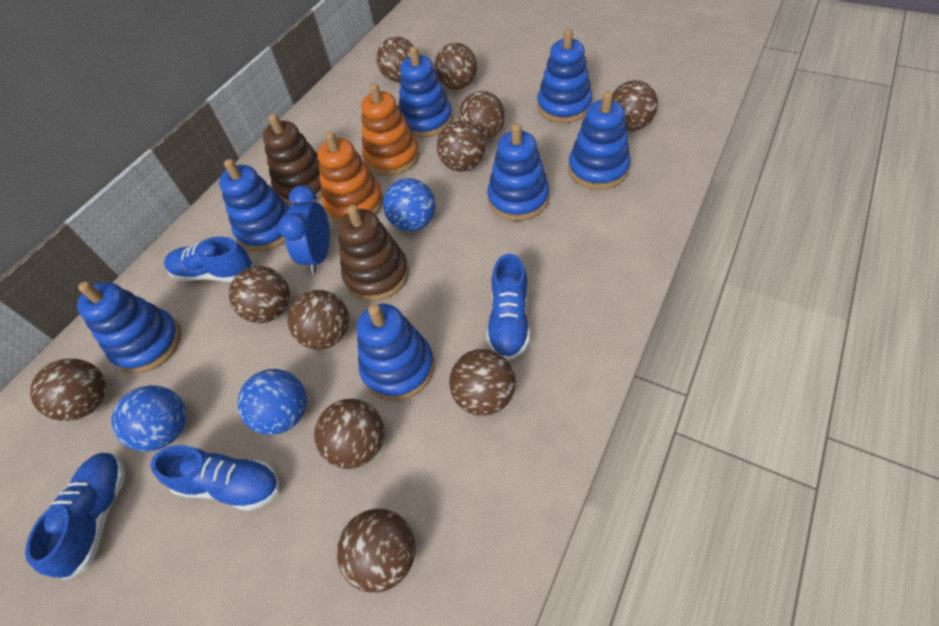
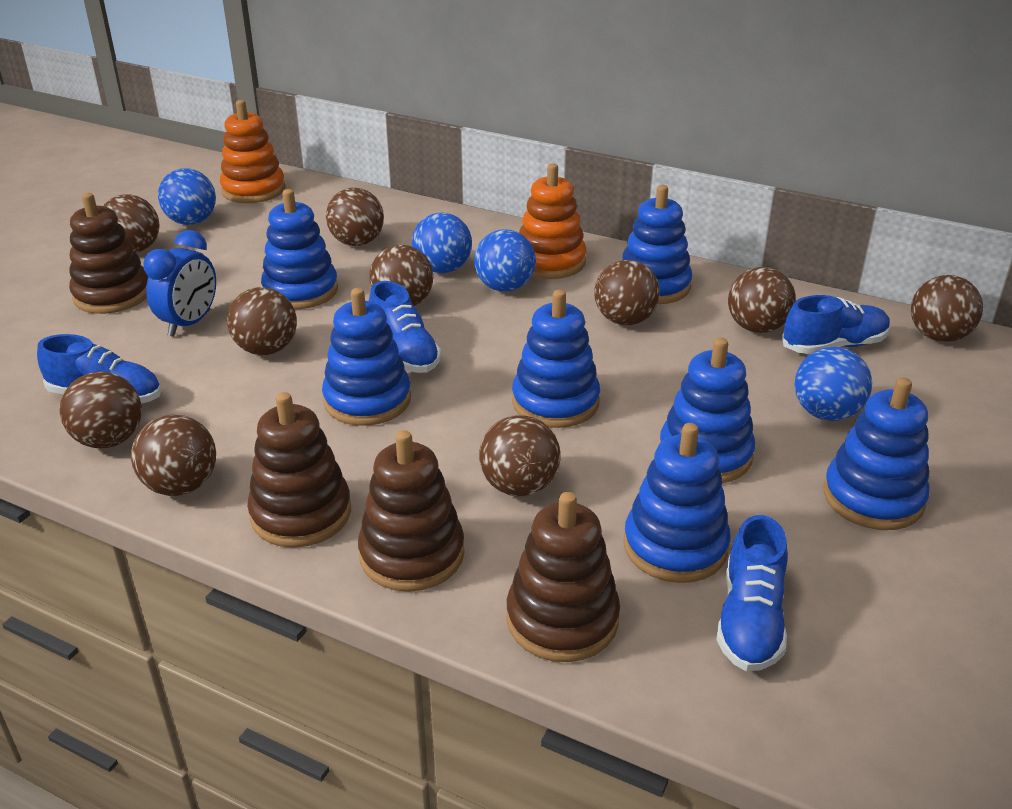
blue ball: 3 -> 4
brown ball: 11 -> 10
brown stacking toy: 2 -> 4

